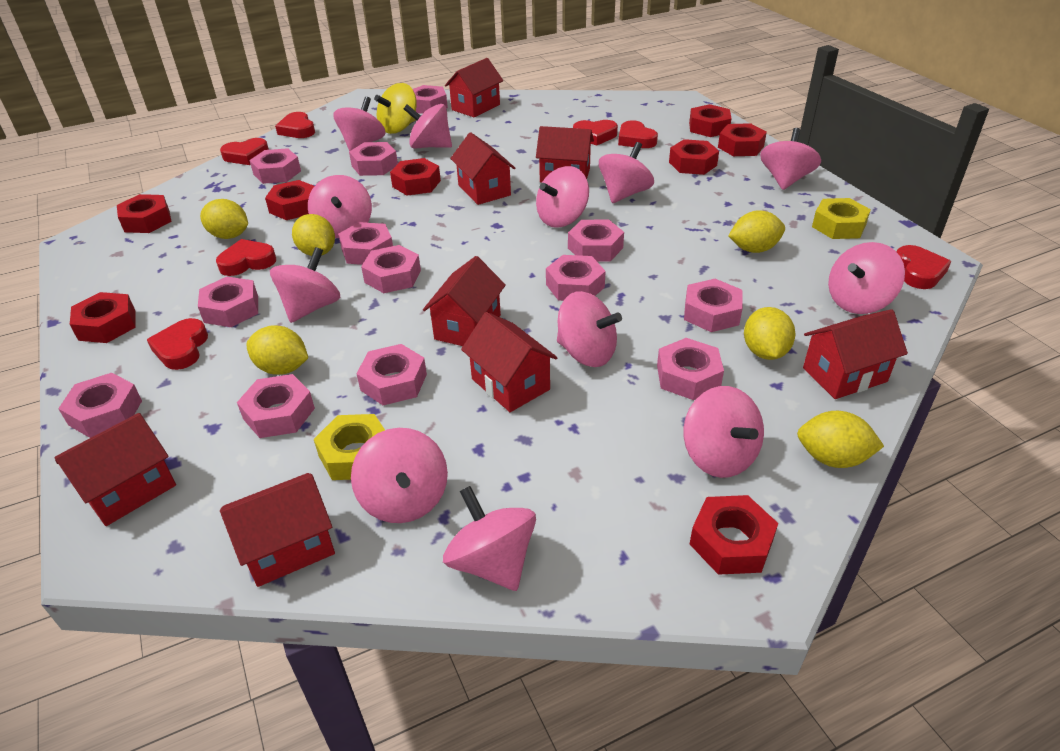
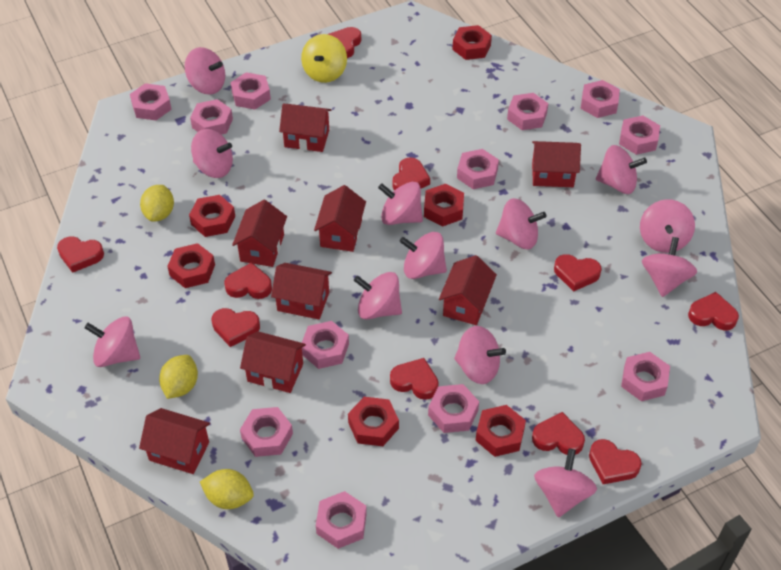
pink nut: 13 -> 12
red heart: 7 -> 10
red nut: 8 -> 6
yellow lemon: 6 -> 3
yellow nut: 2 -> 0

